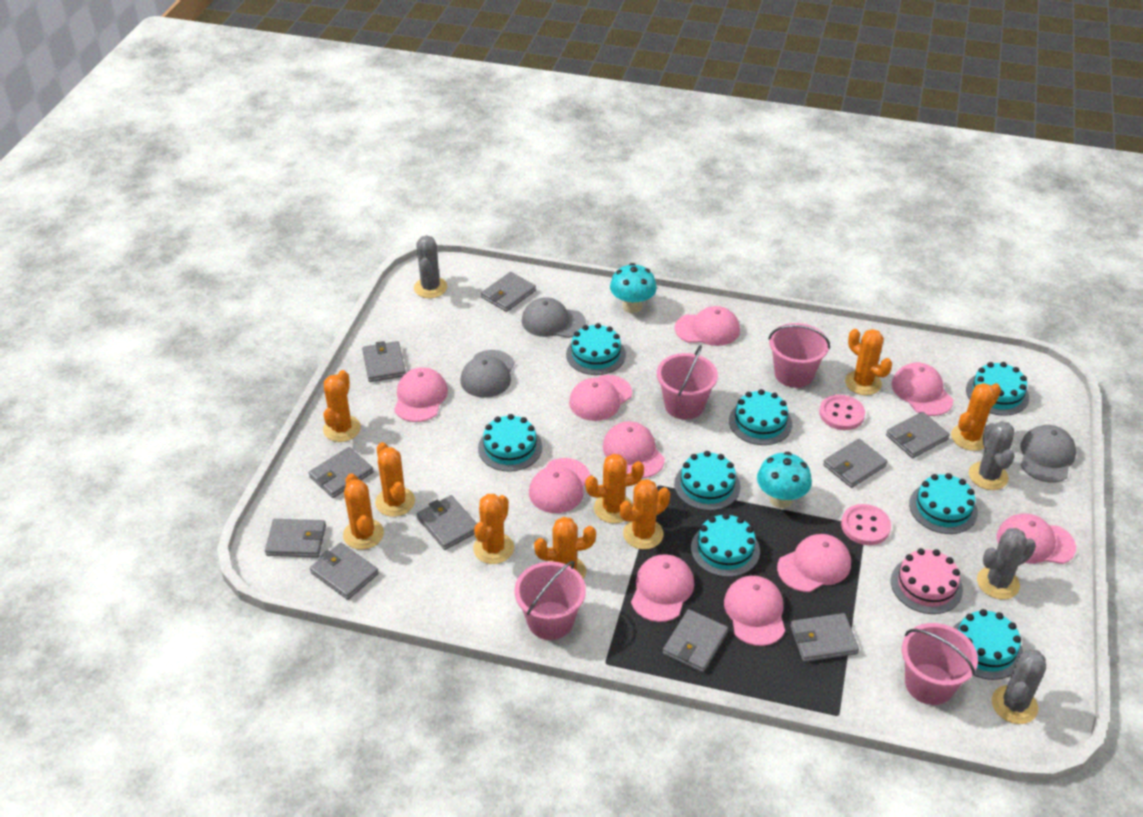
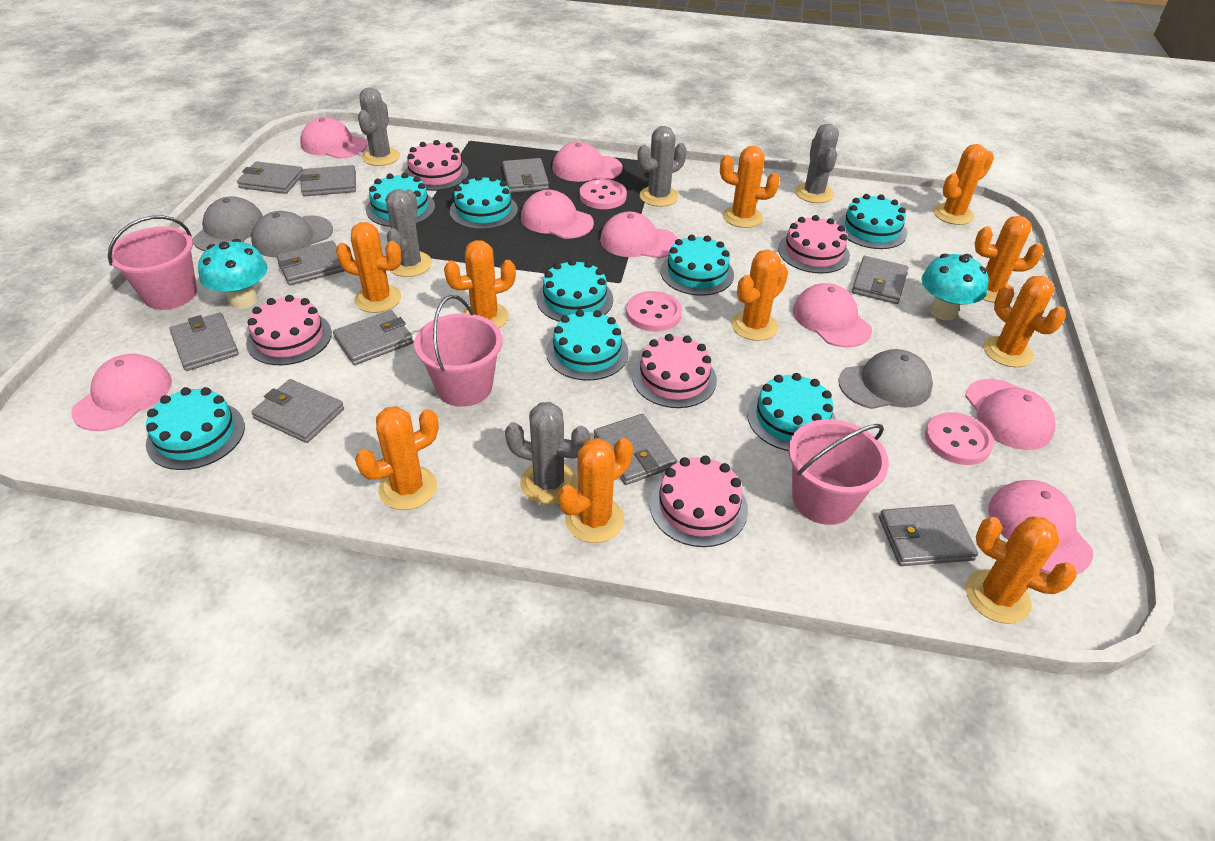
grey cactus: 4 -> 5
orange cactus: 9 -> 10
pink bucket: 4 -> 3
pink button: 2 -> 3
pink cake: 1 -> 5
pink cap: 10 -> 8

